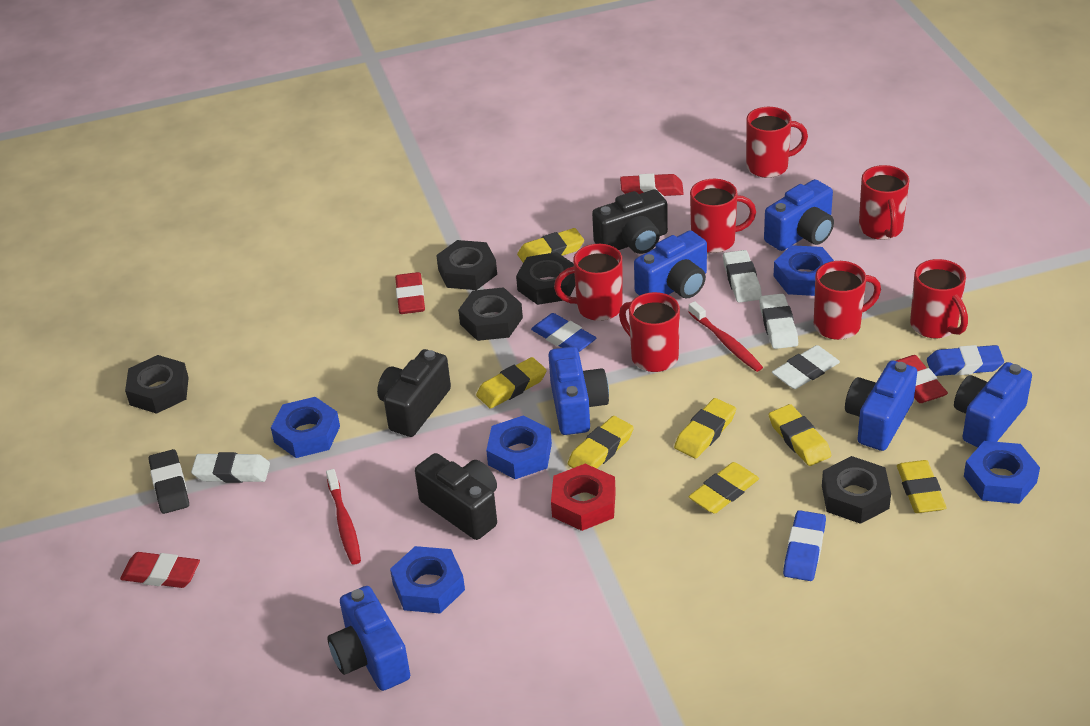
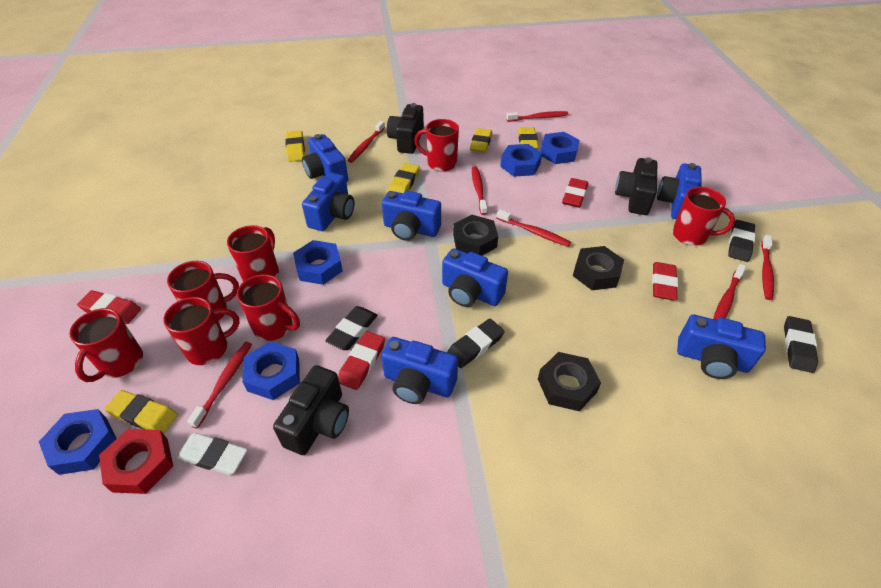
black eraser: 1 -> 4
black nut: 5 -> 3
blue camera: 6 -> 7
blue eraser: 3 -> 0
red toothbrush: 2 -> 7
white eraser: 4 -> 1
yellow eraser: 7 -> 5

